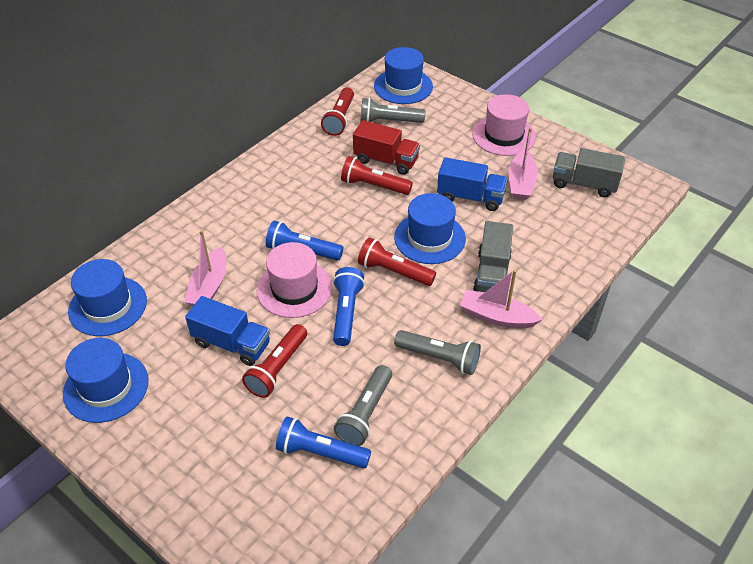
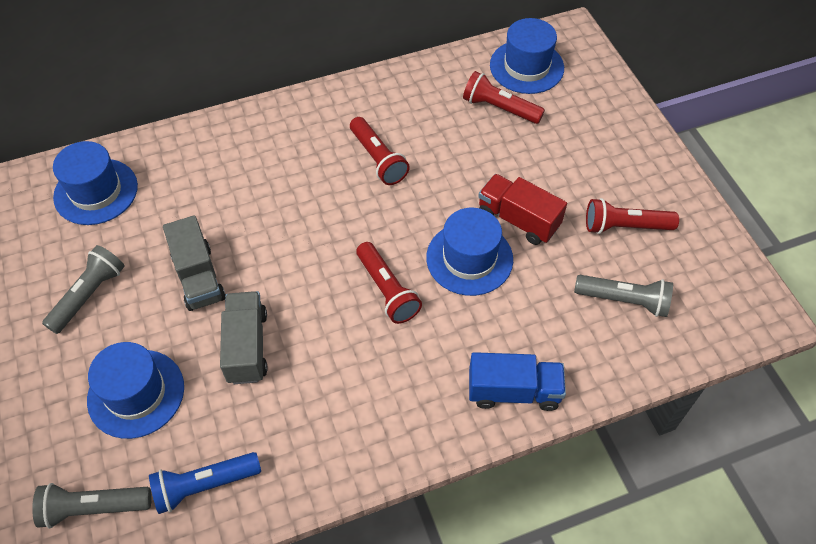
blue flashlight: 3 -> 1
blue truck: 2 -> 1
pink boat: 3 -> 0
pink hat: 2 -> 0

